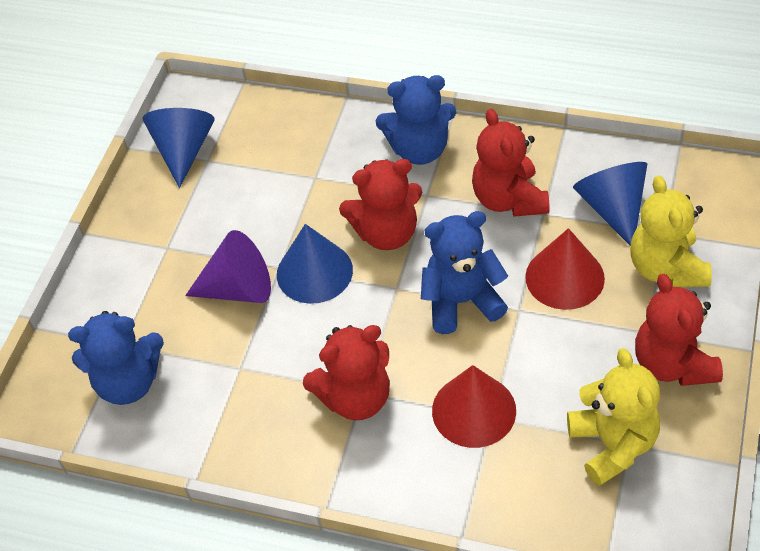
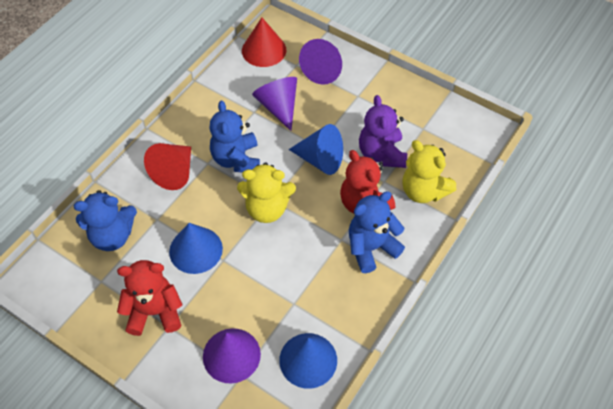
purple cone: 1 -> 3
purple teddy bear: 0 -> 1
red teddy bear: 4 -> 2

